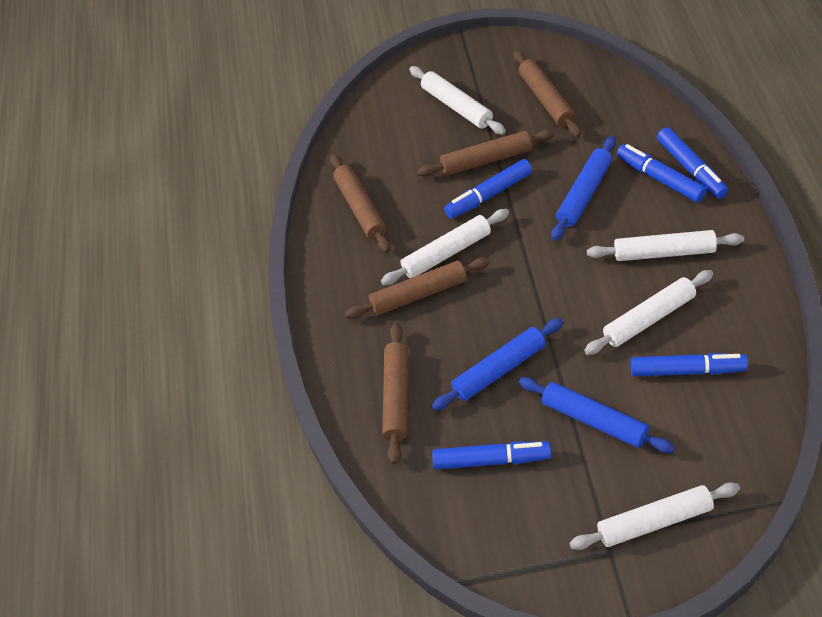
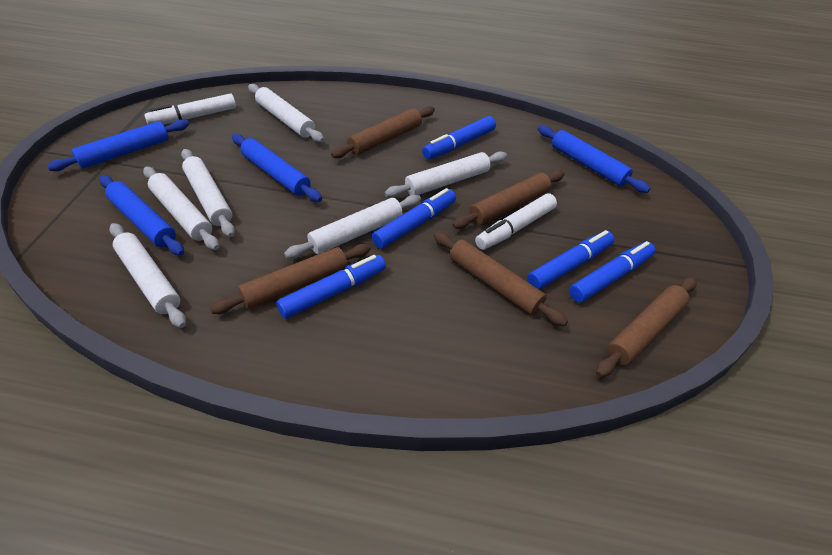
blue rolling pin: 3 -> 4
white marker: 0 -> 2
white rolling pin: 5 -> 6

